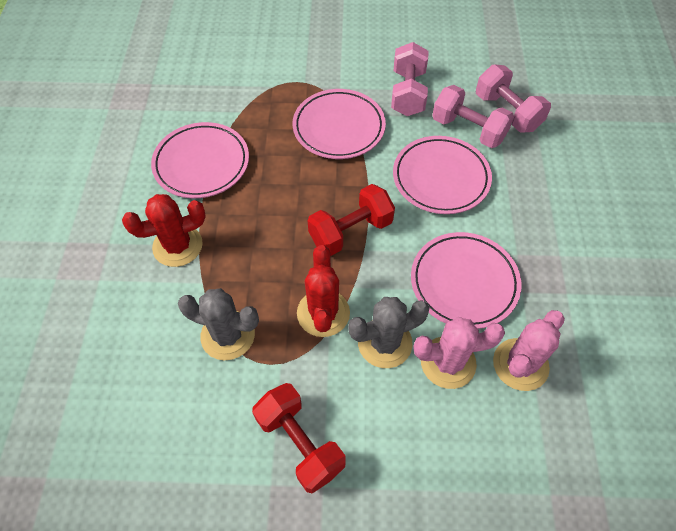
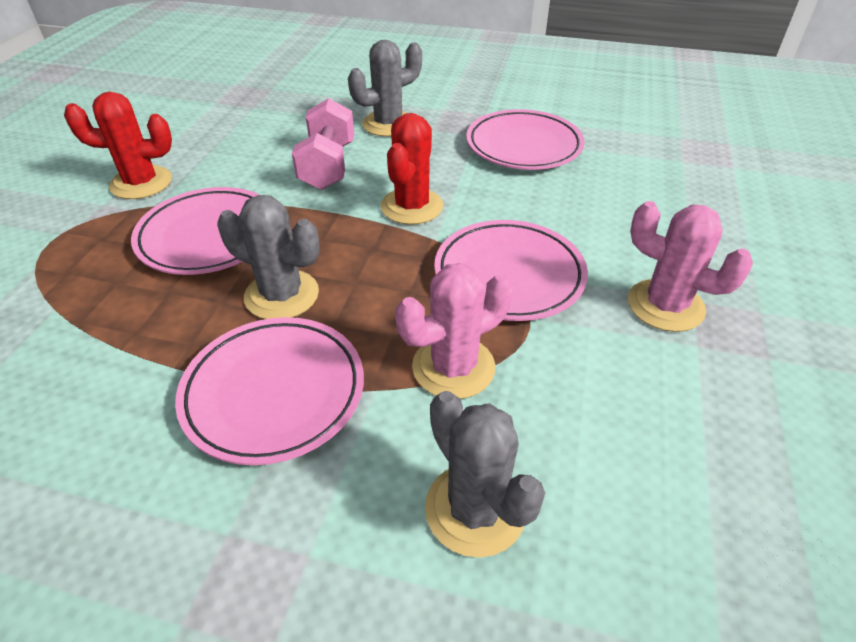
grey cactus: 2 -> 3
pink dumbbell: 3 -> 1
red dumbbell: 2 -> 0

